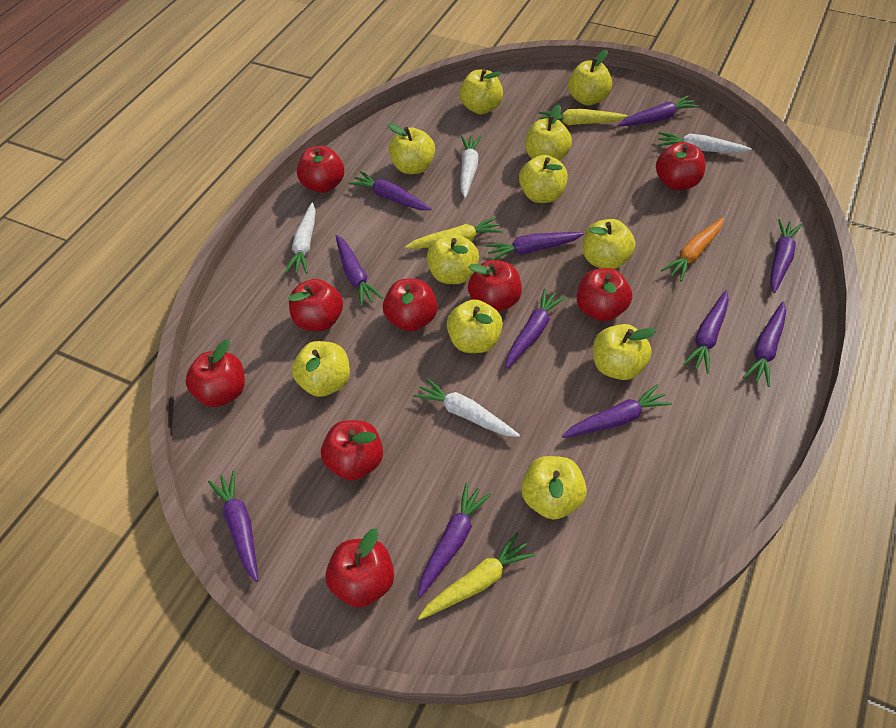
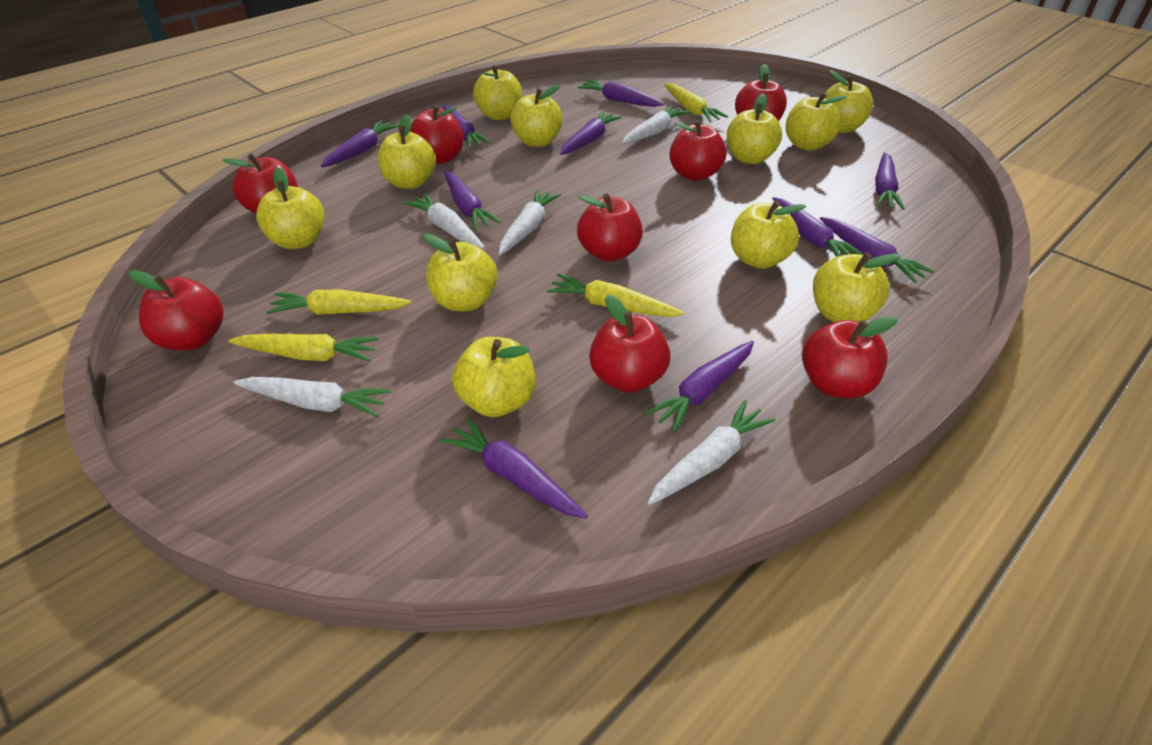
orange carrot: 1 -> 0
purple carrot: 11 -> 10
red apple: 9 -> 8
white carrot: 4 -> 5
yellow carrot: 3 -> 4

